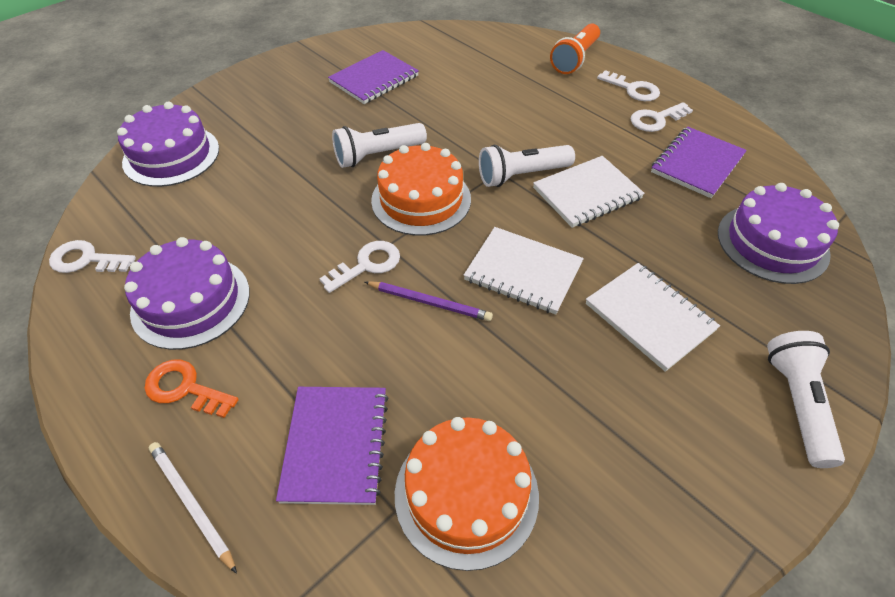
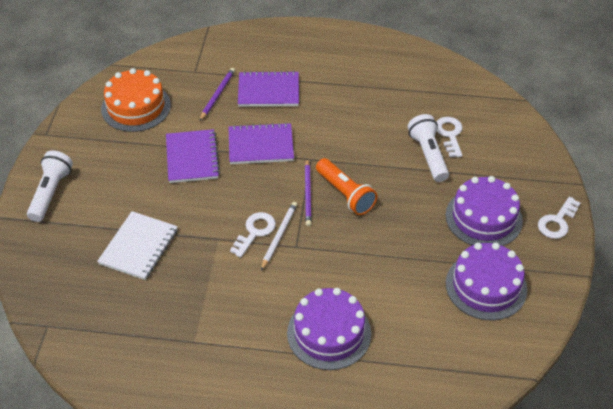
orange cake: 2 -> 1
orange key: 1 -> 0
purple pencil: 1 -> 2
white flashlight: 3 -> 2
white key: 4 -> 3
white notebook: 3 -> 1

